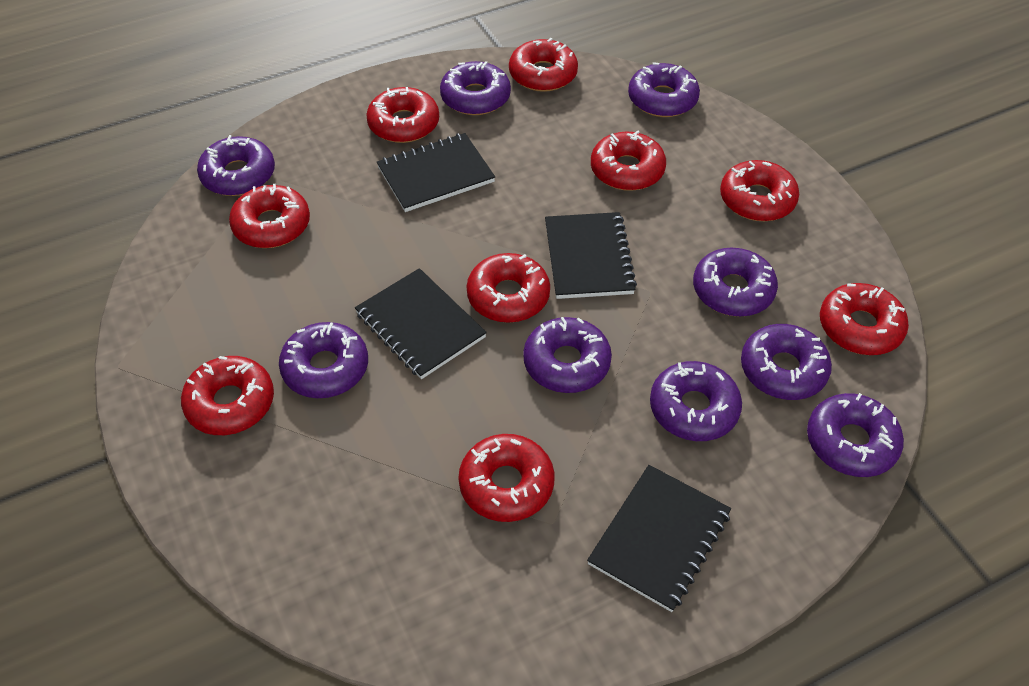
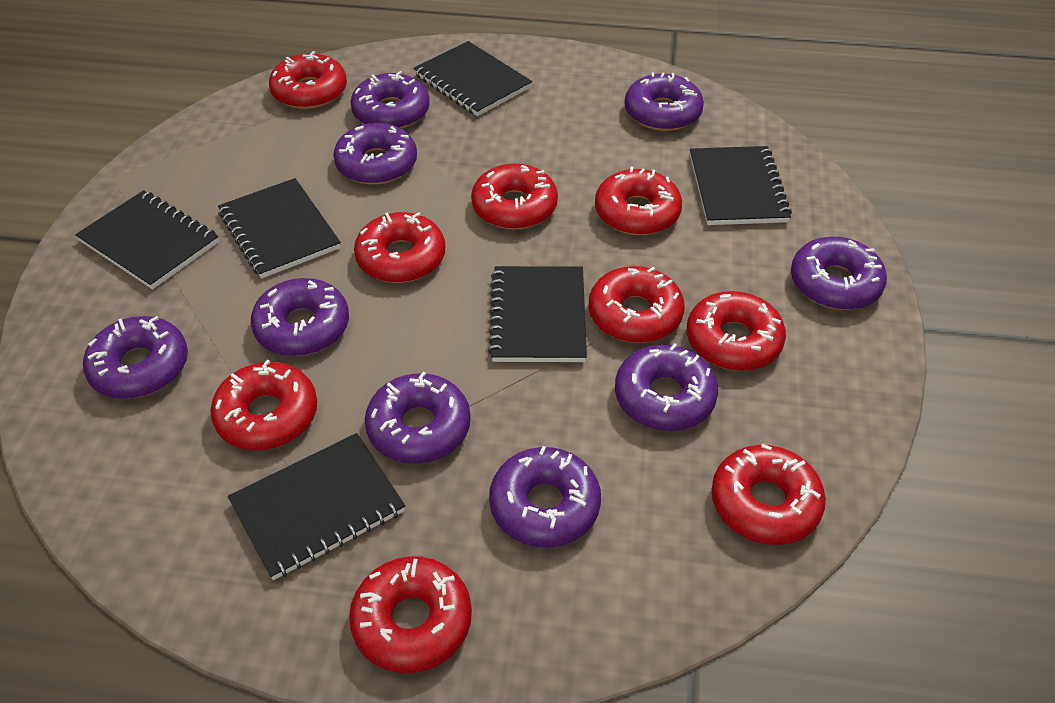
black notebook: 4 -> 6

